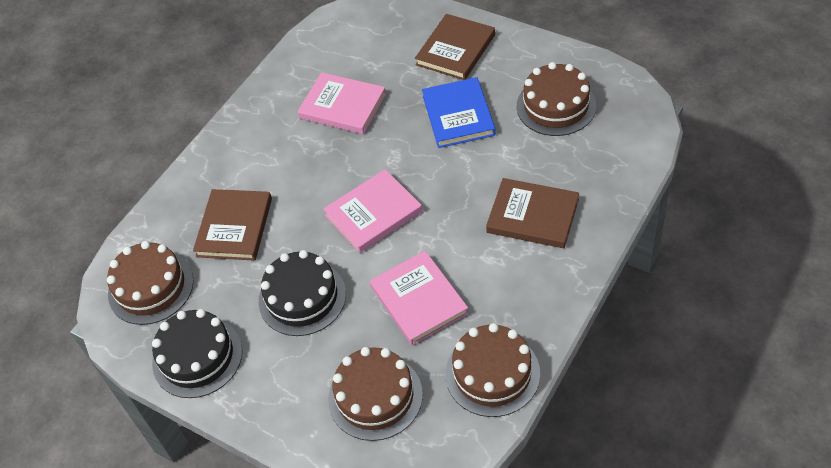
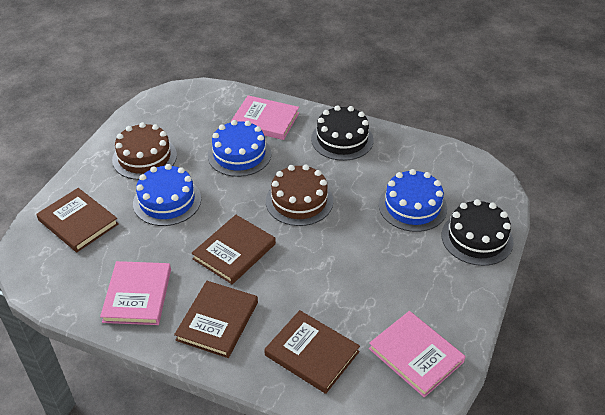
blue book: 1 -> 0
blue cake: 0 -> 3
brown book: 3 -> 4
brown cake: 4 -> 2

